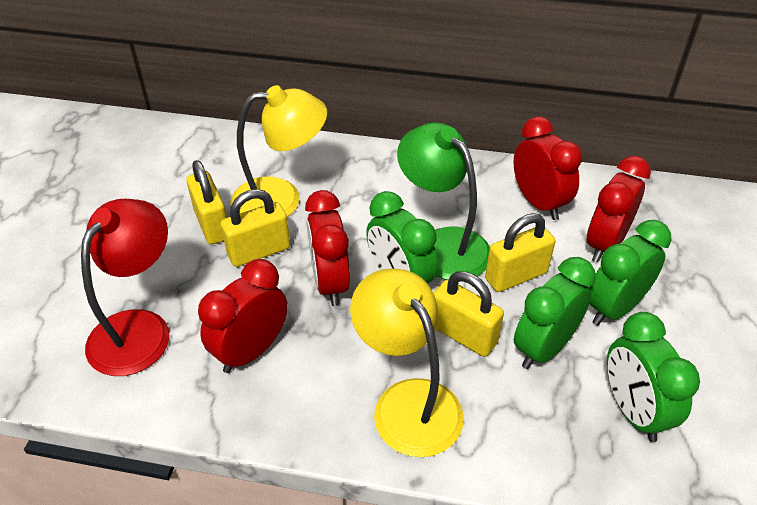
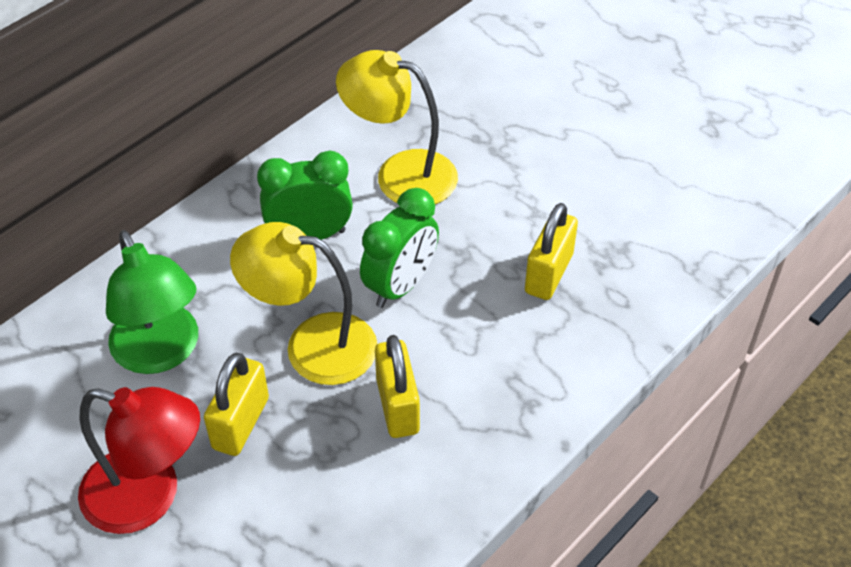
green clock: 4 -> 2
red clock: 4 -> 0
yellow padlock: 4 -> 3

